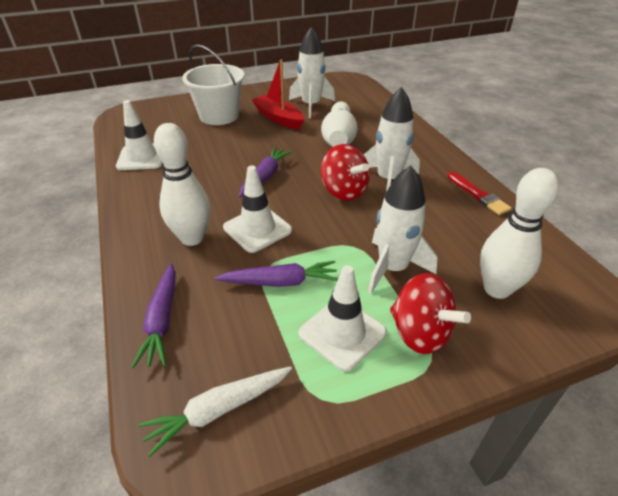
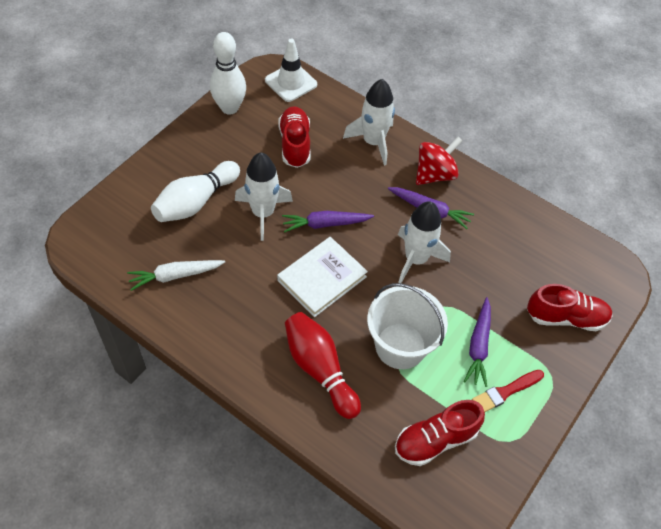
red boat: 1 -> 0
red bowling pin: 0 -> 1
red shoe: 0 -> 3
red spinning top: 2 -> 1
white book: 0 -> 1
white bowling pin: 3 -> 2
white traffic cone: 3 -> 1

